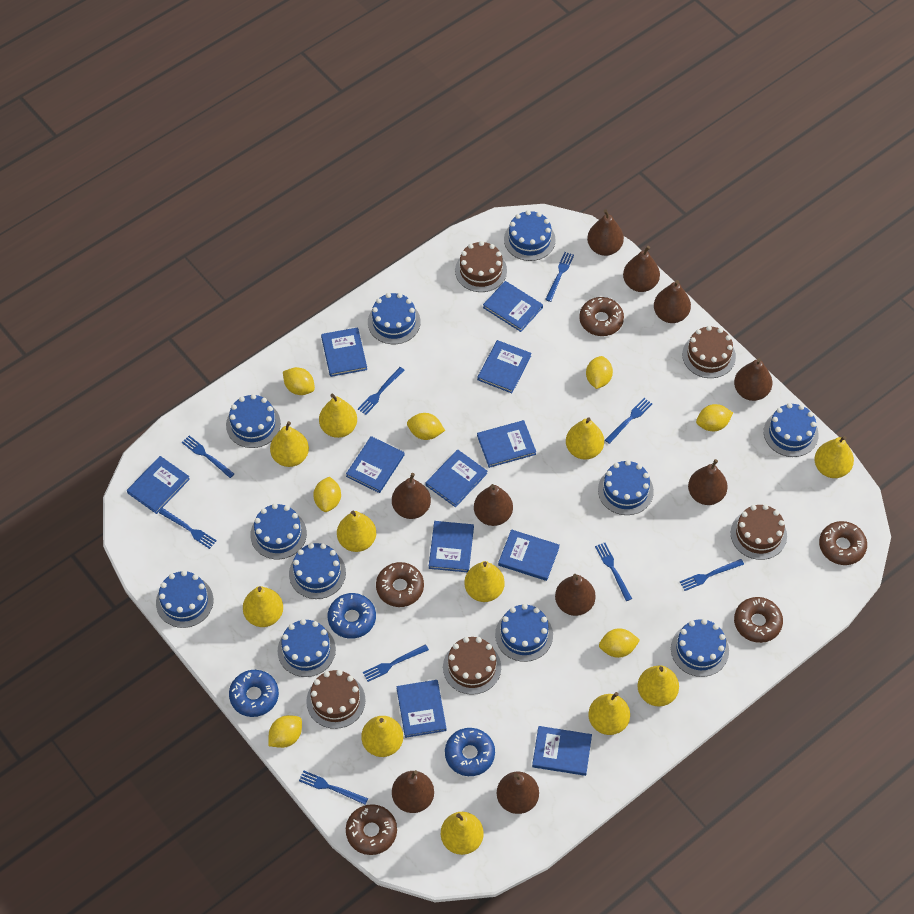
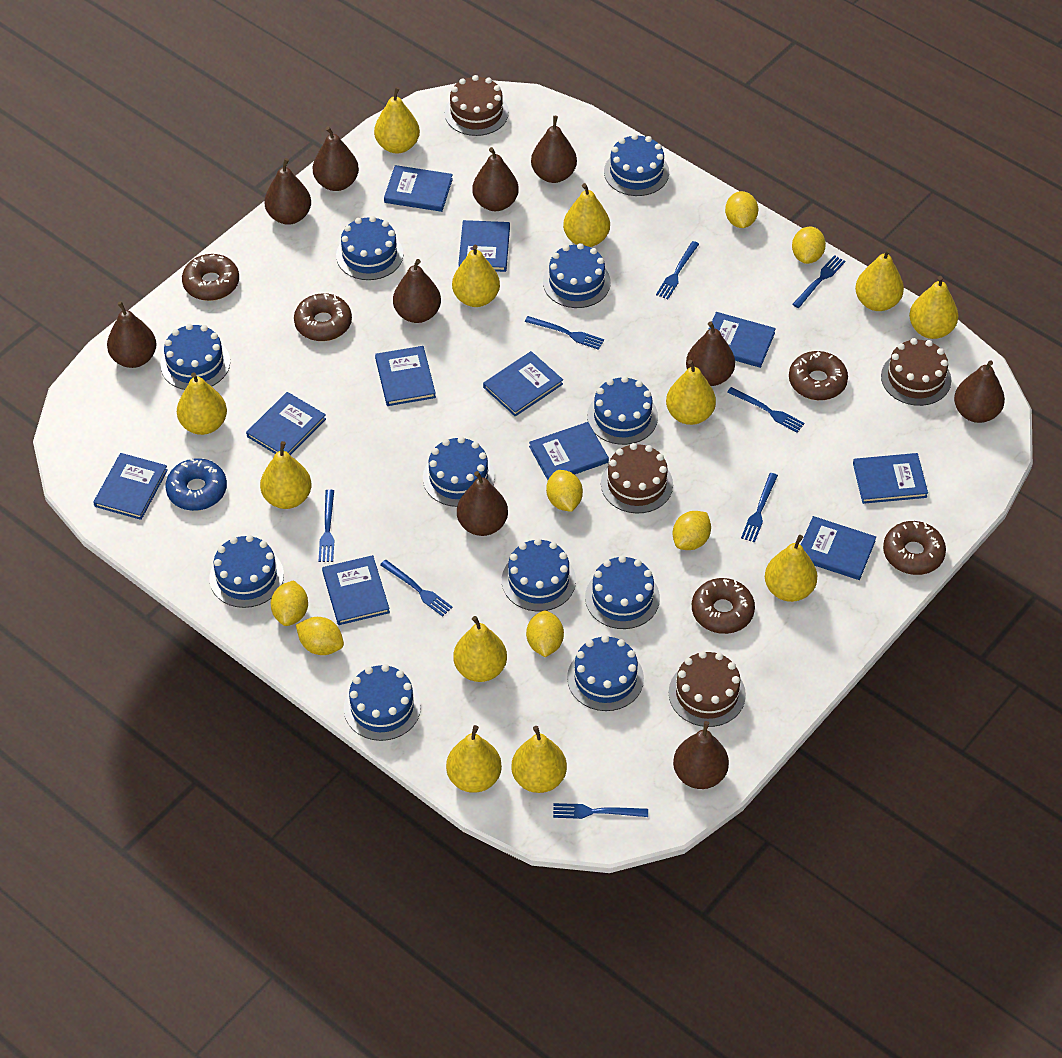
blue donut: 3 -> 1
blue fork: 9 -> 8
brown cake: 5 -> 4
yellow pear: 11 -> 12

